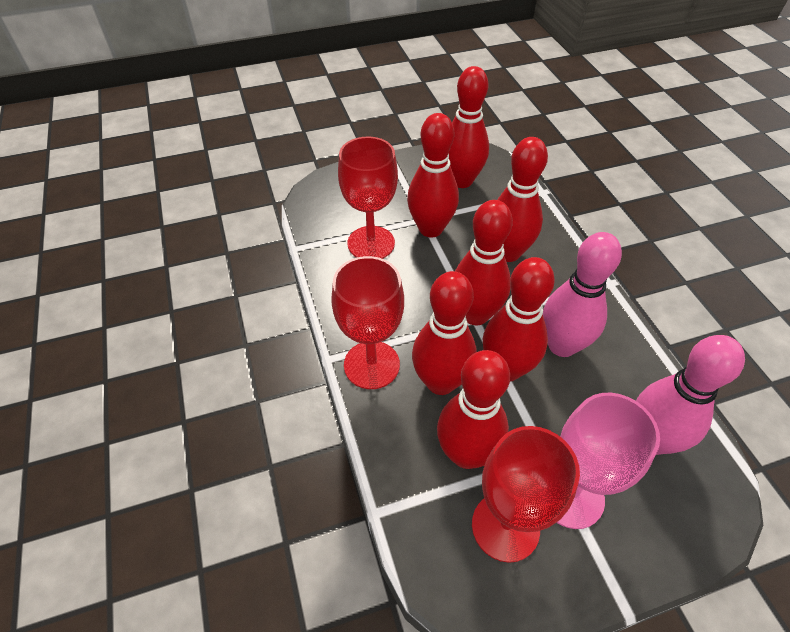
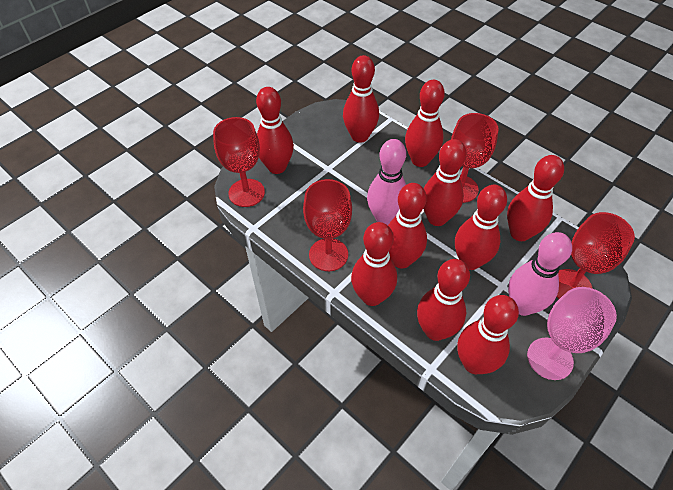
red bowling pin: 7 -> 10
red goblet: 3 -> 4

